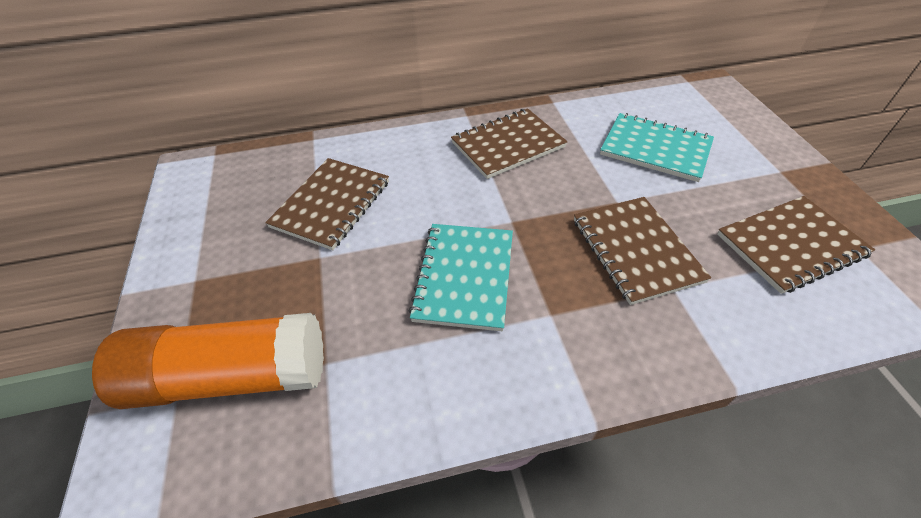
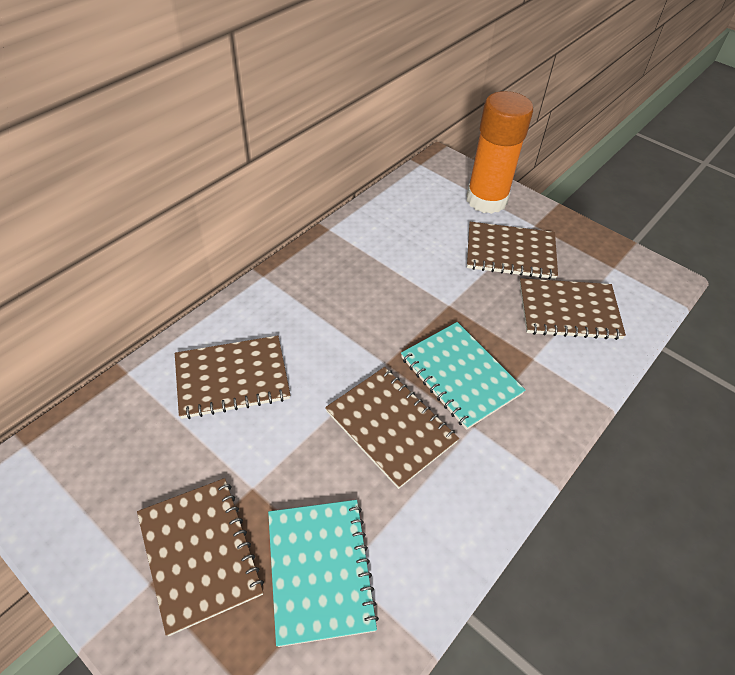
brown notebook: 4 -> 5

